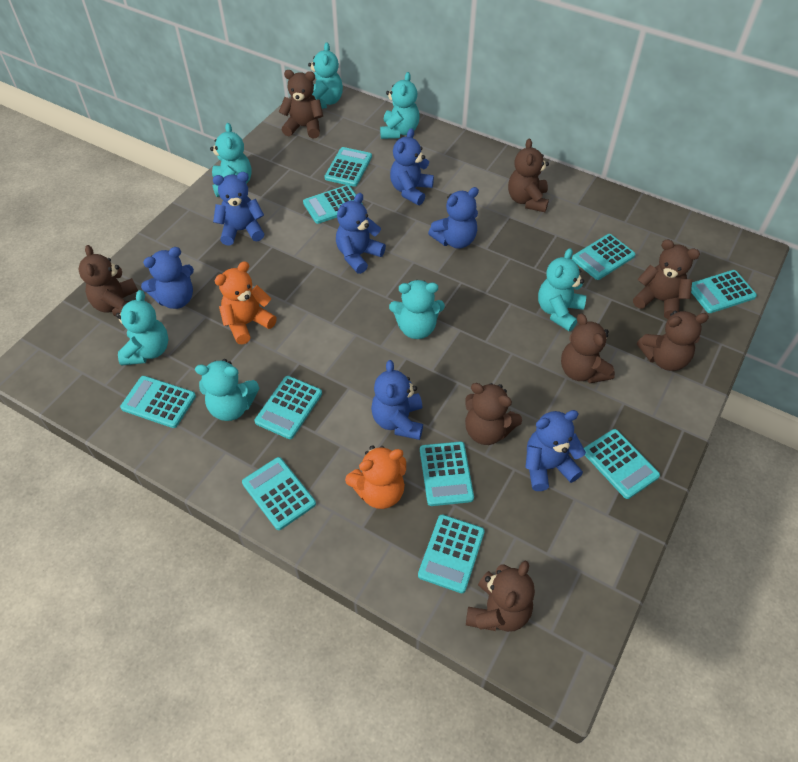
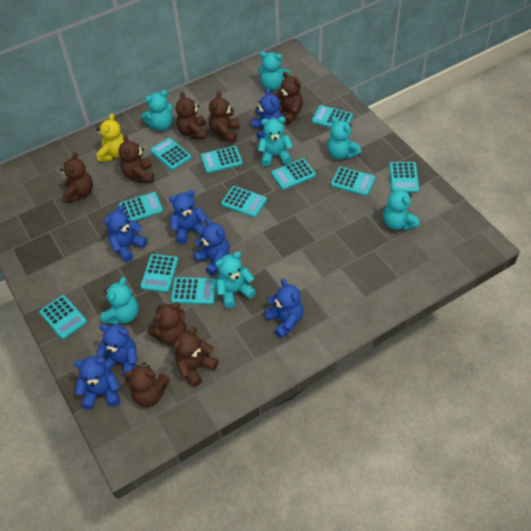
orange teddy bear: 2 -> 0
turquoise calculator: 10 -> 11
yellow teddy bear: 0 -> 1

